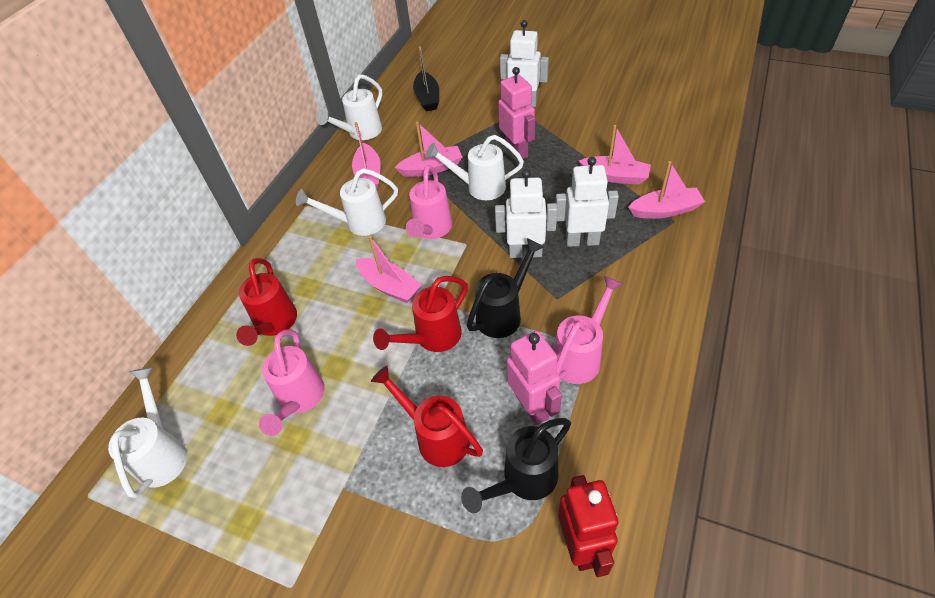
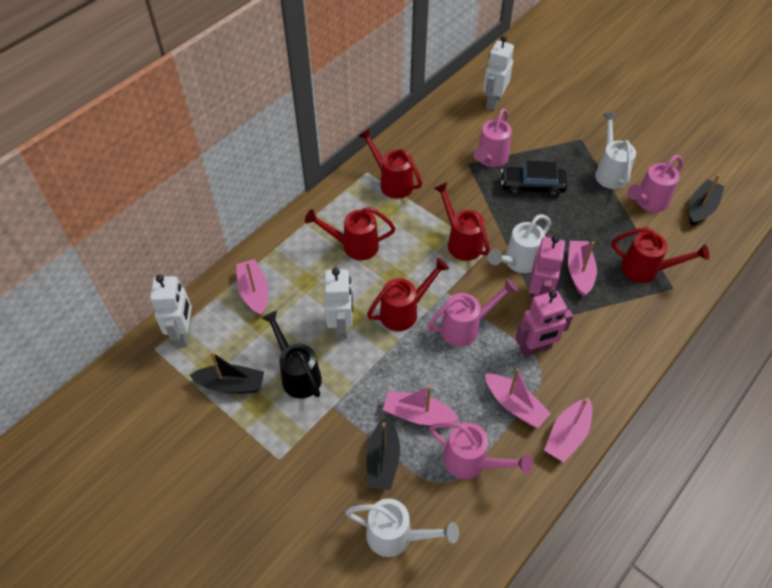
black boat: 1 -> 3
black car: 0 -> 1
black watering can: 2 -> 1
pink watering can: 3 -> 4
red robot: 1 -> 0
red watering can: 3 -> 5
white watering can: 4 -> 3

